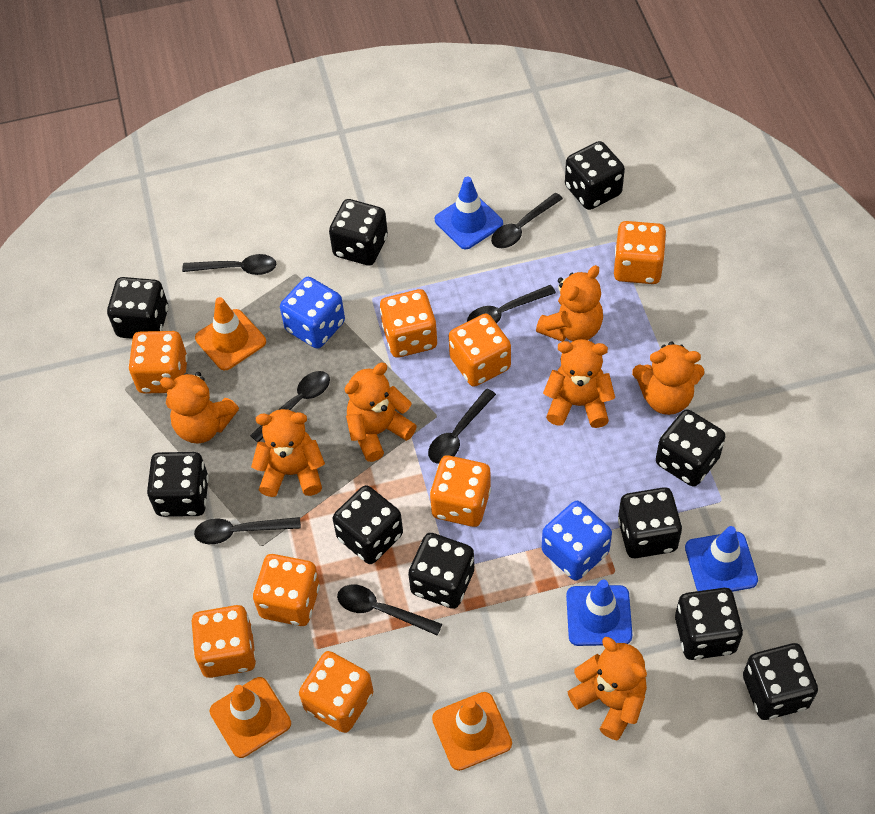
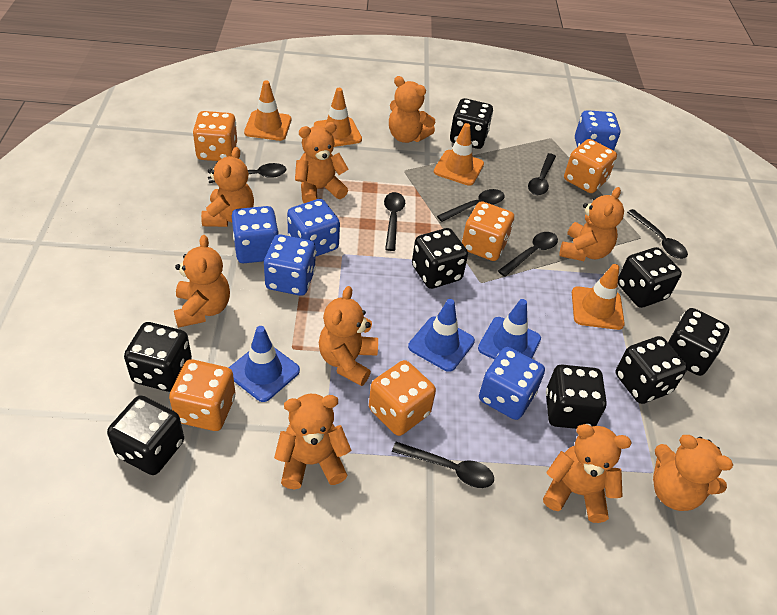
black dice: 10 -> 8
blue dice: 2 -> 5
orange dice: 8 -> 5
orange teddy bear: 7 -> 9
orange traffic cone: 3 -> 4

